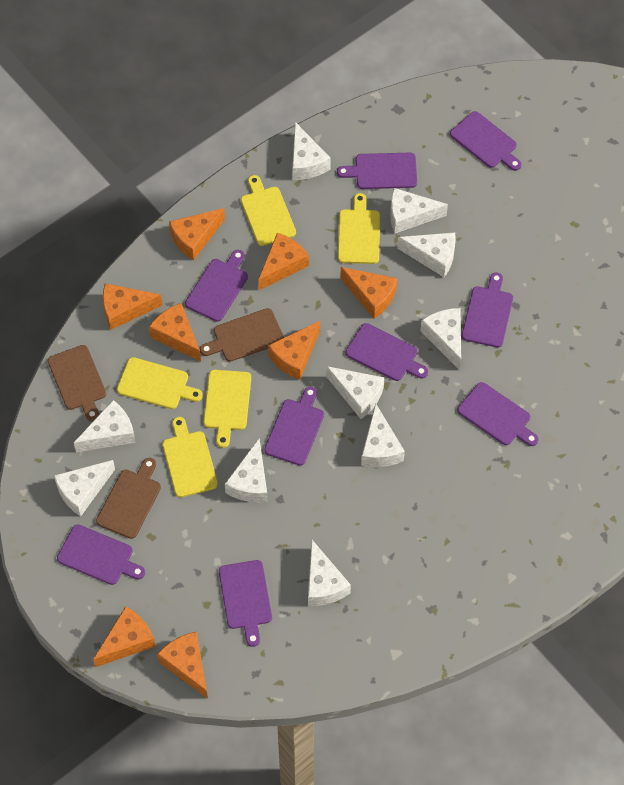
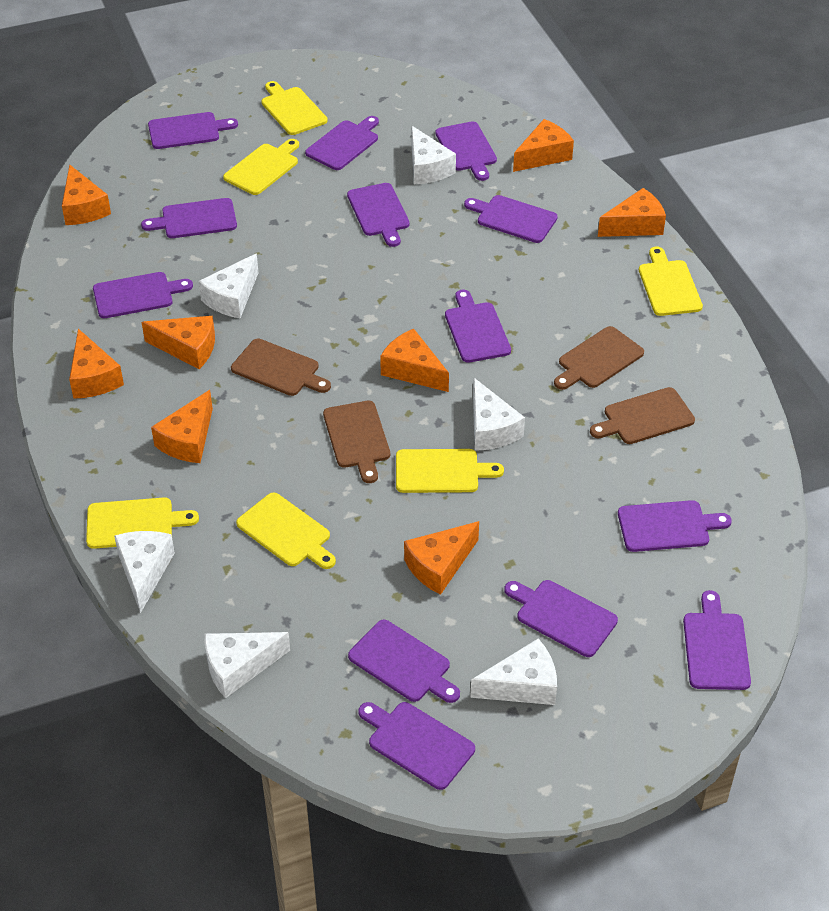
brown cutting board: 3 -> 4
purple cutting board: 9 -> 13
white cheese: 10 -> 6
yellow cutting board: 5 -> 6

